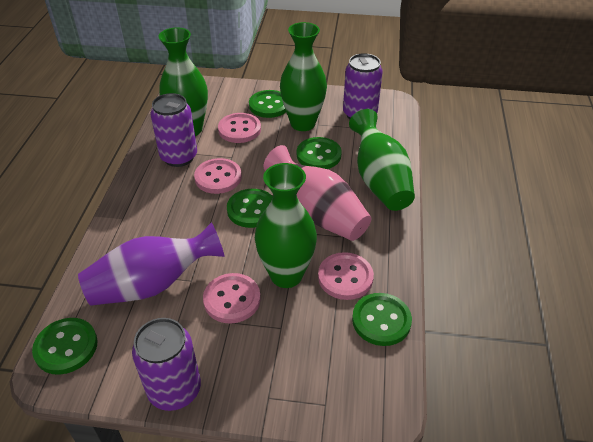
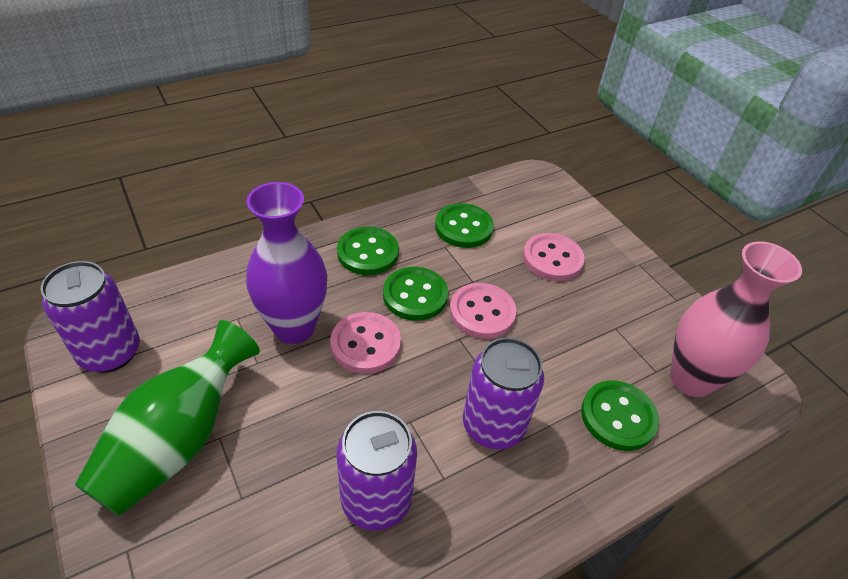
green button: 5 -> 4
green vase: 4 -> 1
pink button: 4 -> 3

